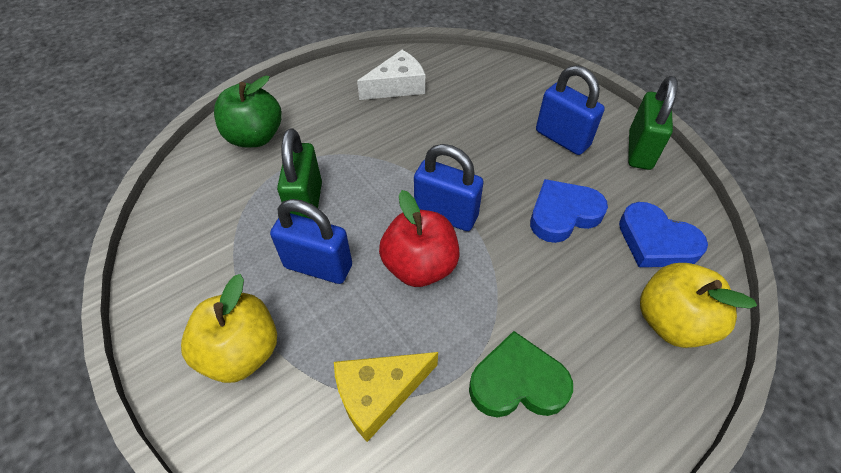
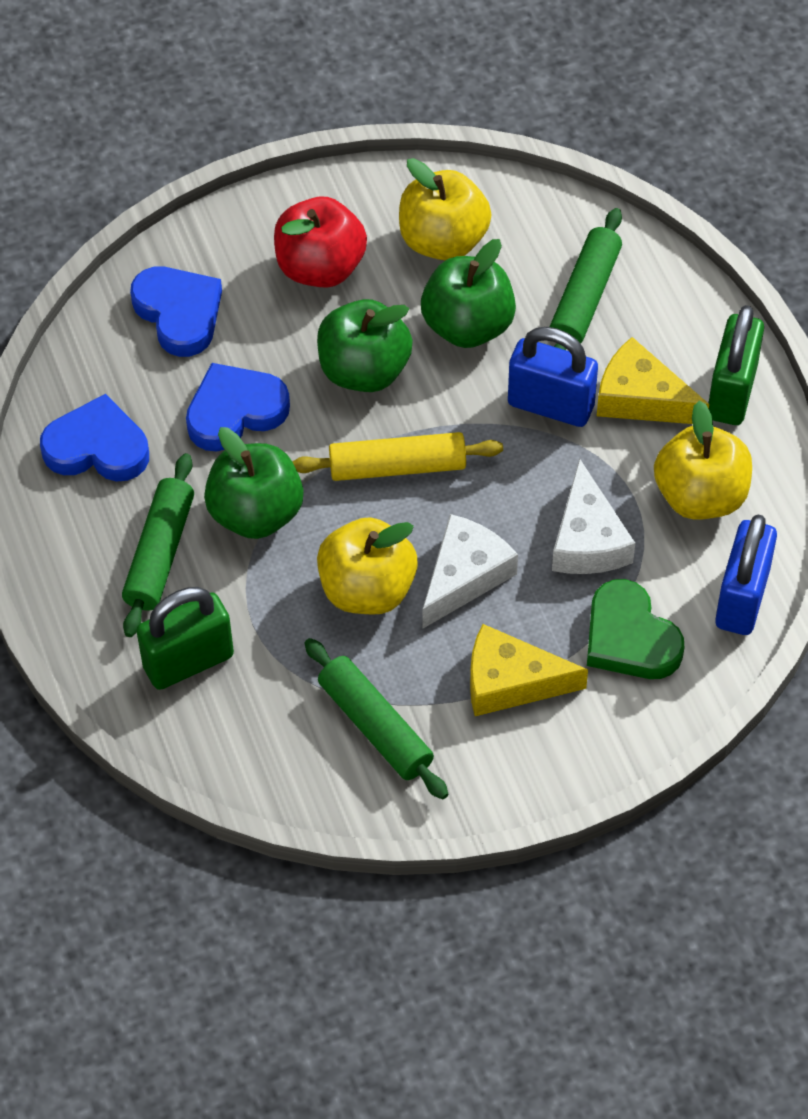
blue heart: 2 -> 3
blue padlock: 3 -> 2
green apple: 1 -> 3
green rolling pin: 0 -> 3
white cheese: 1 -> 2
yellow apple: 2 -> 3
yellow cheese: 1 -> 2
yellow rolling pin: 0 -> 1

